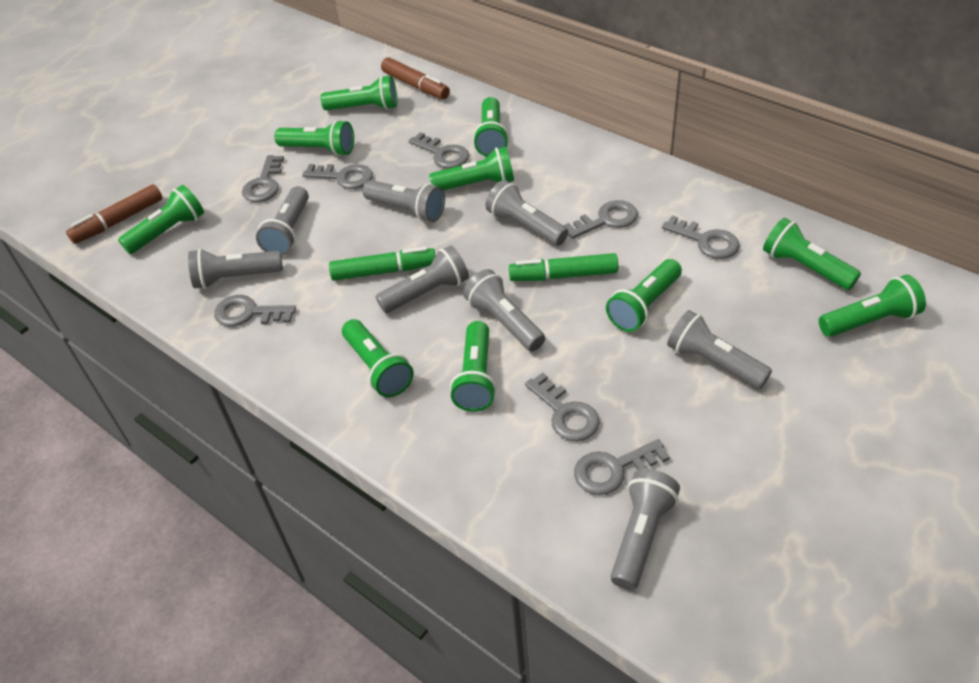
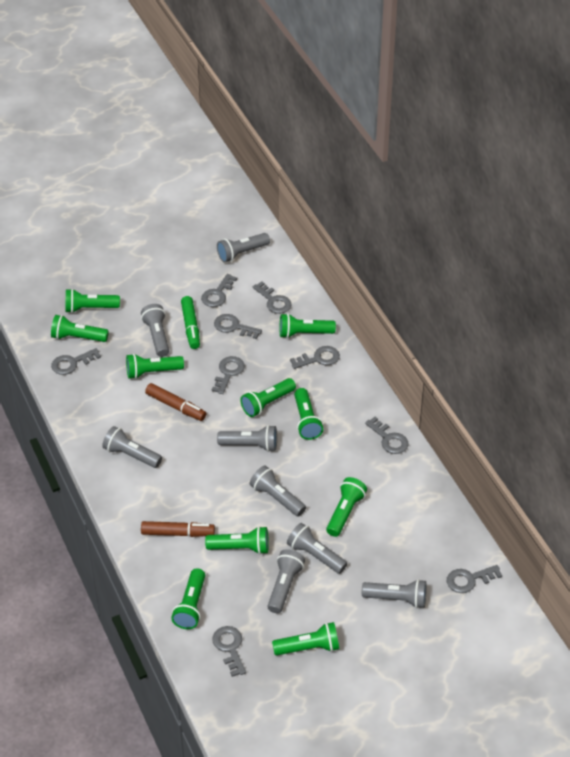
green marker: 2 -> 1
grey key: 8 -> 9

